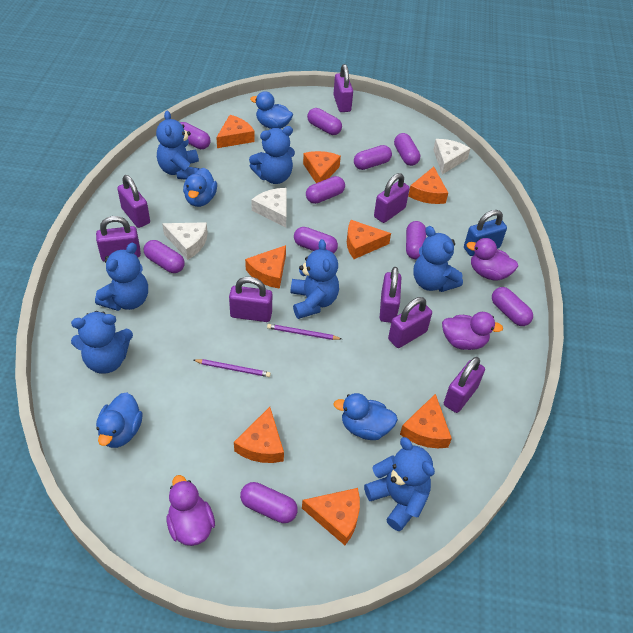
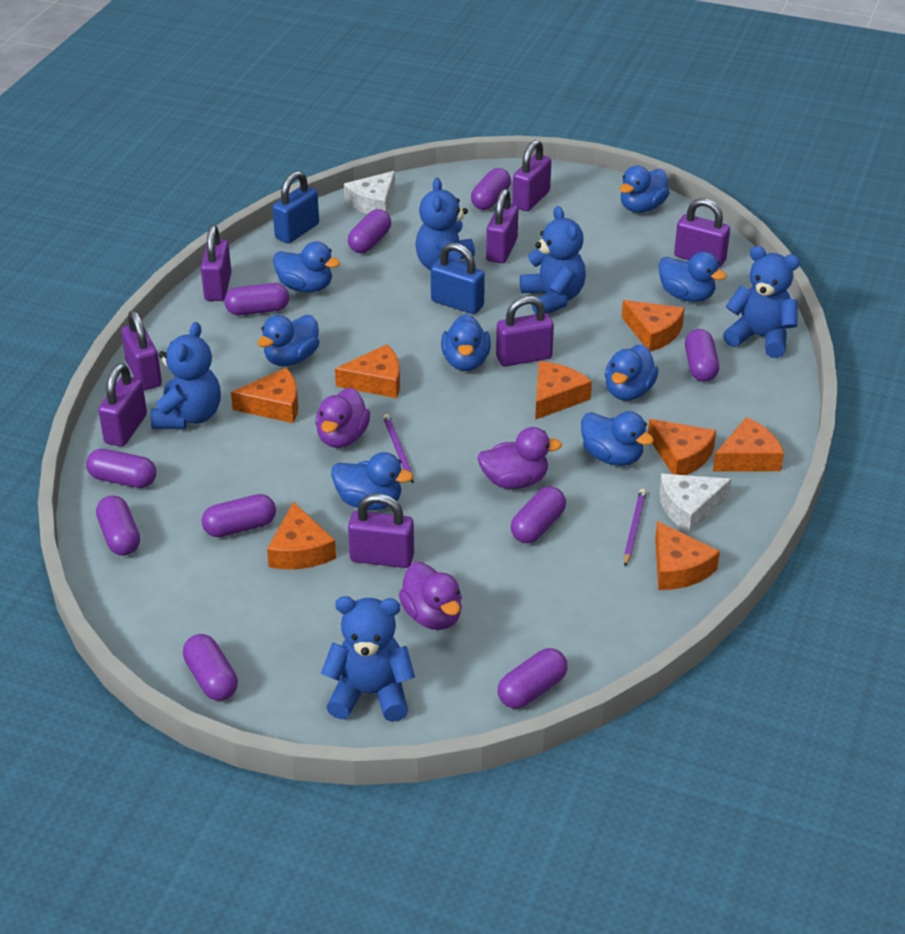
blue duck: 4 -> 8
blue padlock: 1 -> 2
blue teddy bear: 7 -> 5
white cheese: 3 -> 2

